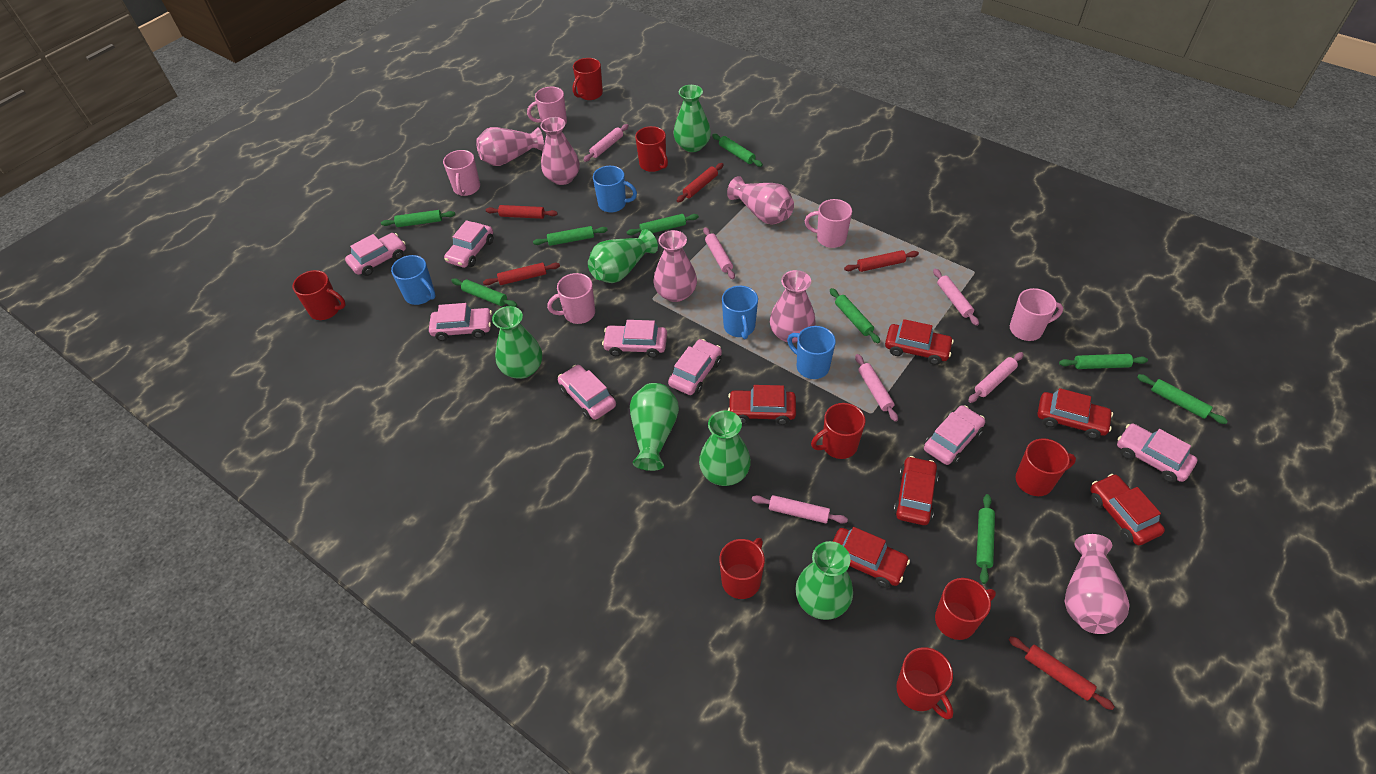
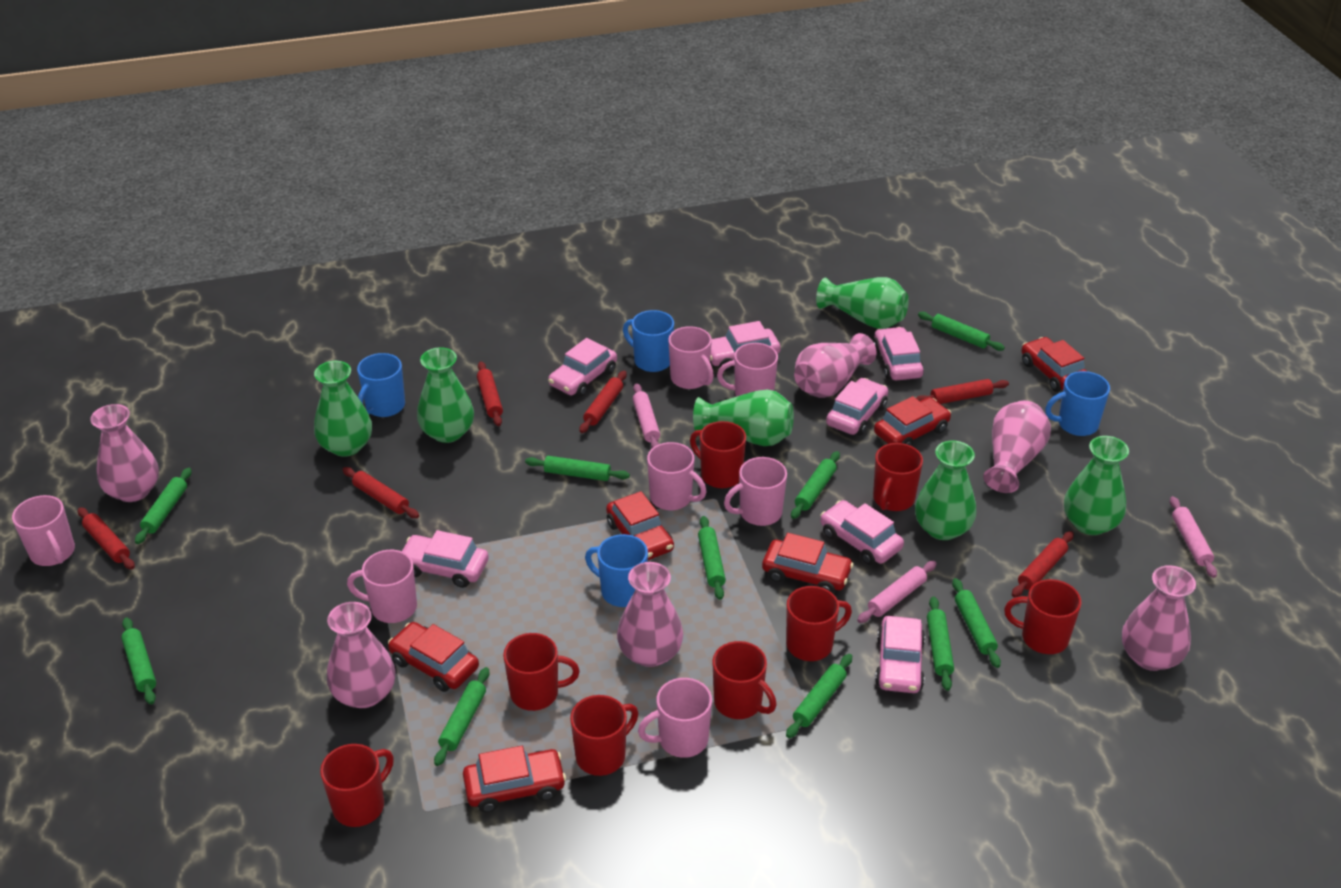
green rolling pin: 9 -> 10
pink car: 8 -> 7
pink mug: 5 -> 7
pink rolling pin: 6 -> 3
red rolling pin: 5 -> 6

